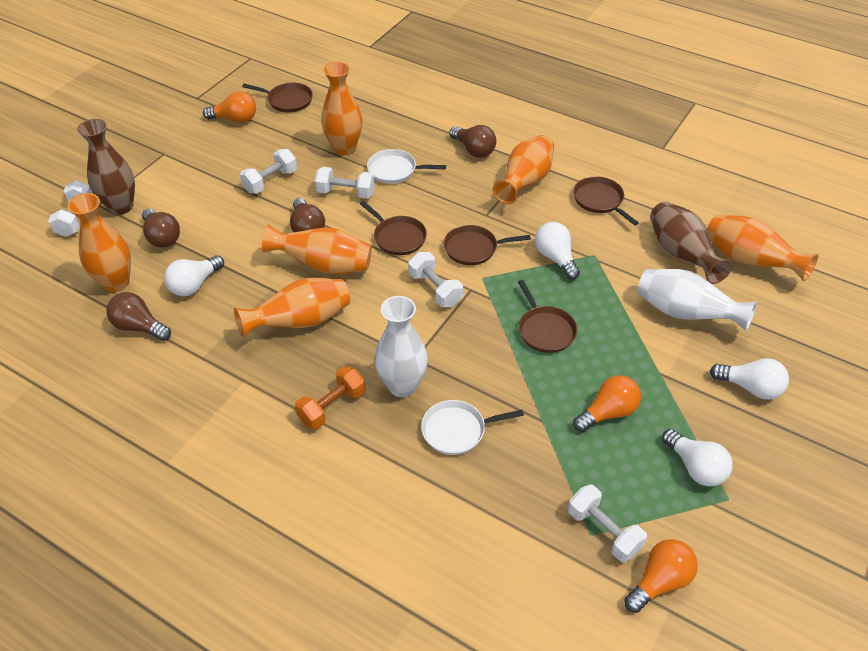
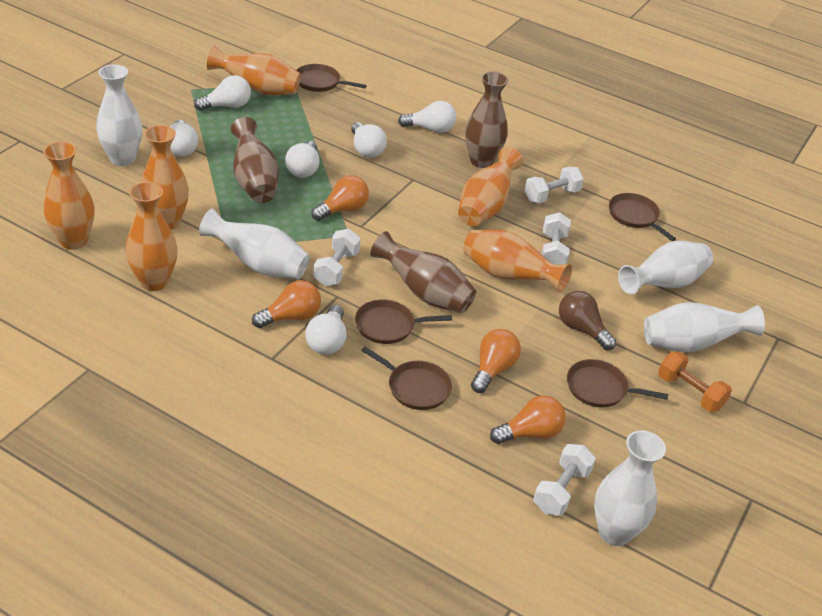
brown light bulb: 4 -> 1
brown vase: 2 -> 3
orange light bulb: 3 -> 4
white dumbbell: 5 -> 4
white light bulb: 4 -> 6
white pan: 2 -> 0
white vase: 2 -> 5

